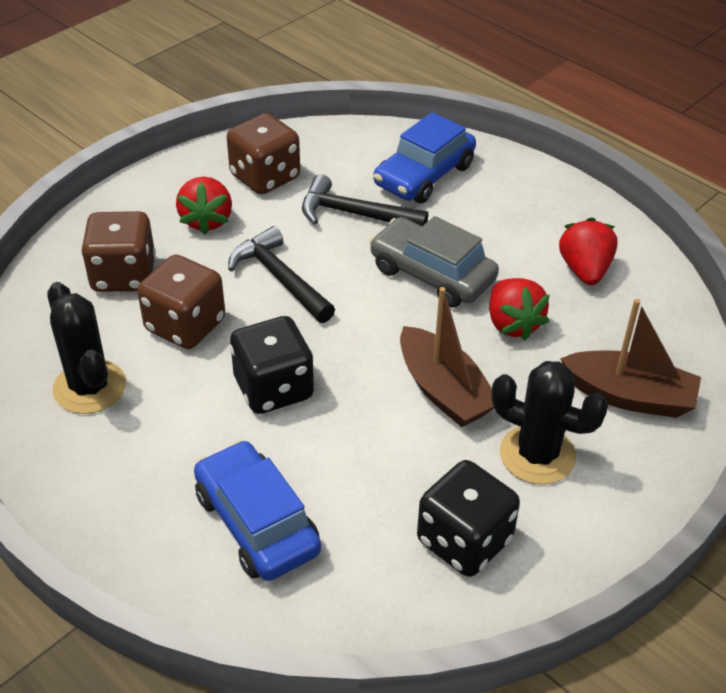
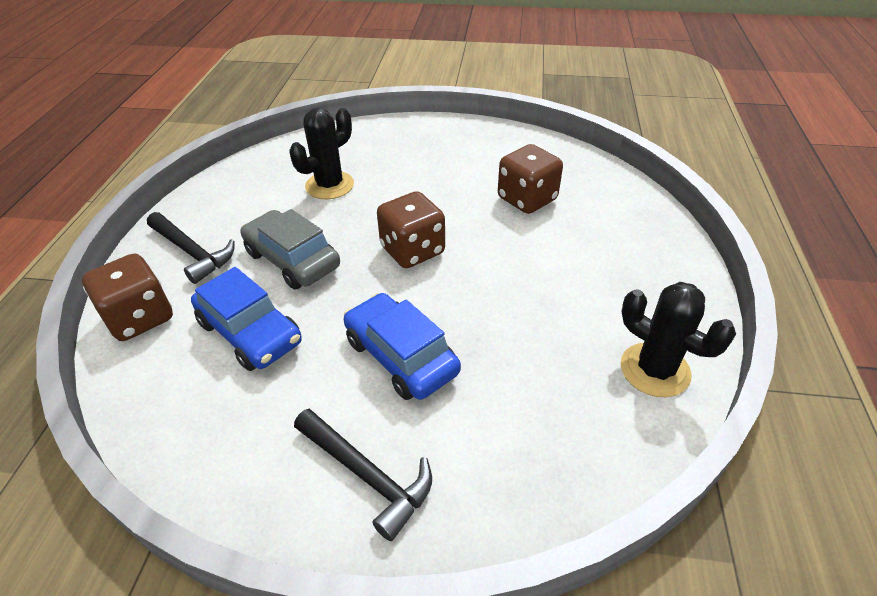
black dice: 2 -> 0
brown boat: 2 -> 0
red strawberry: 3 -> 0

